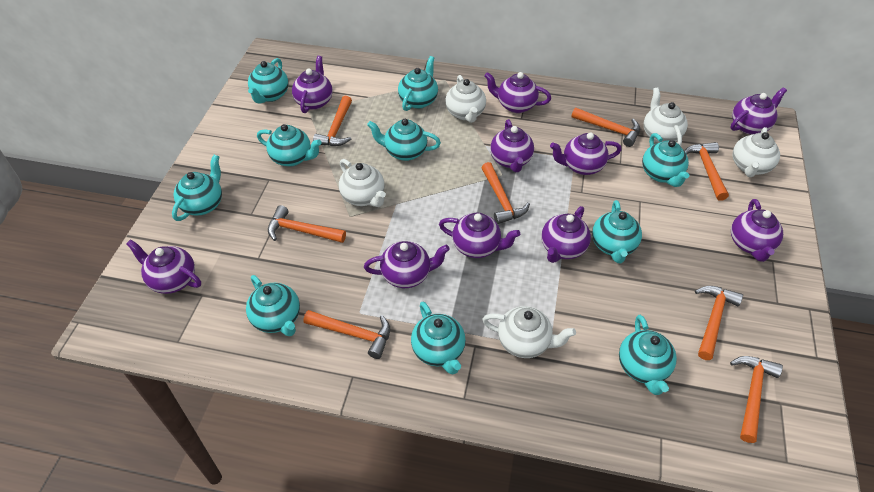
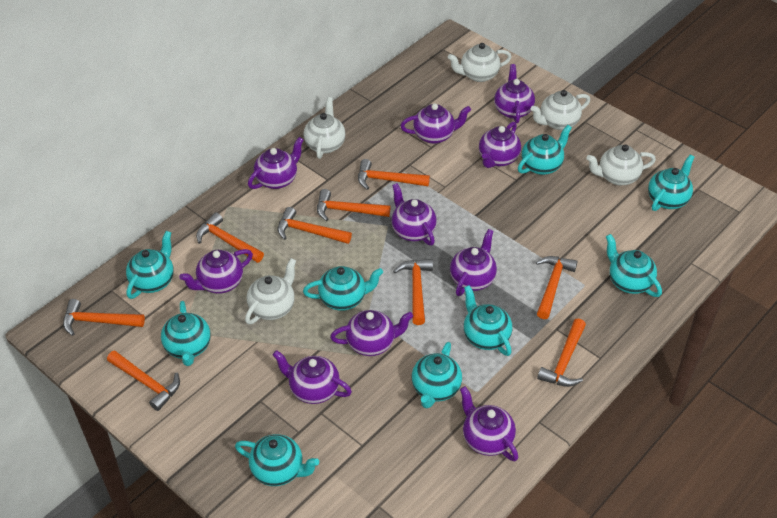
orange hammer: 8 -> 9
turquoise teapot: 10 -> 9

